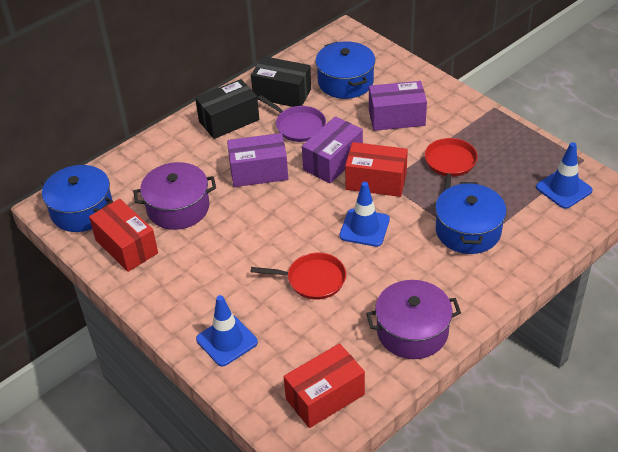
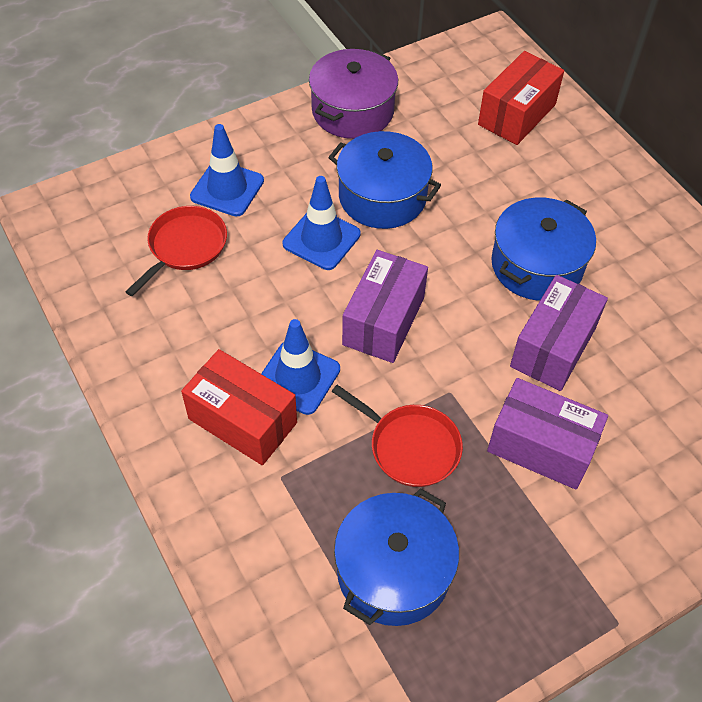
black box: 2 -> 0
purple pan: 1 -> 0
purple pot: 2 -> 1
red box: 3 -> 2

